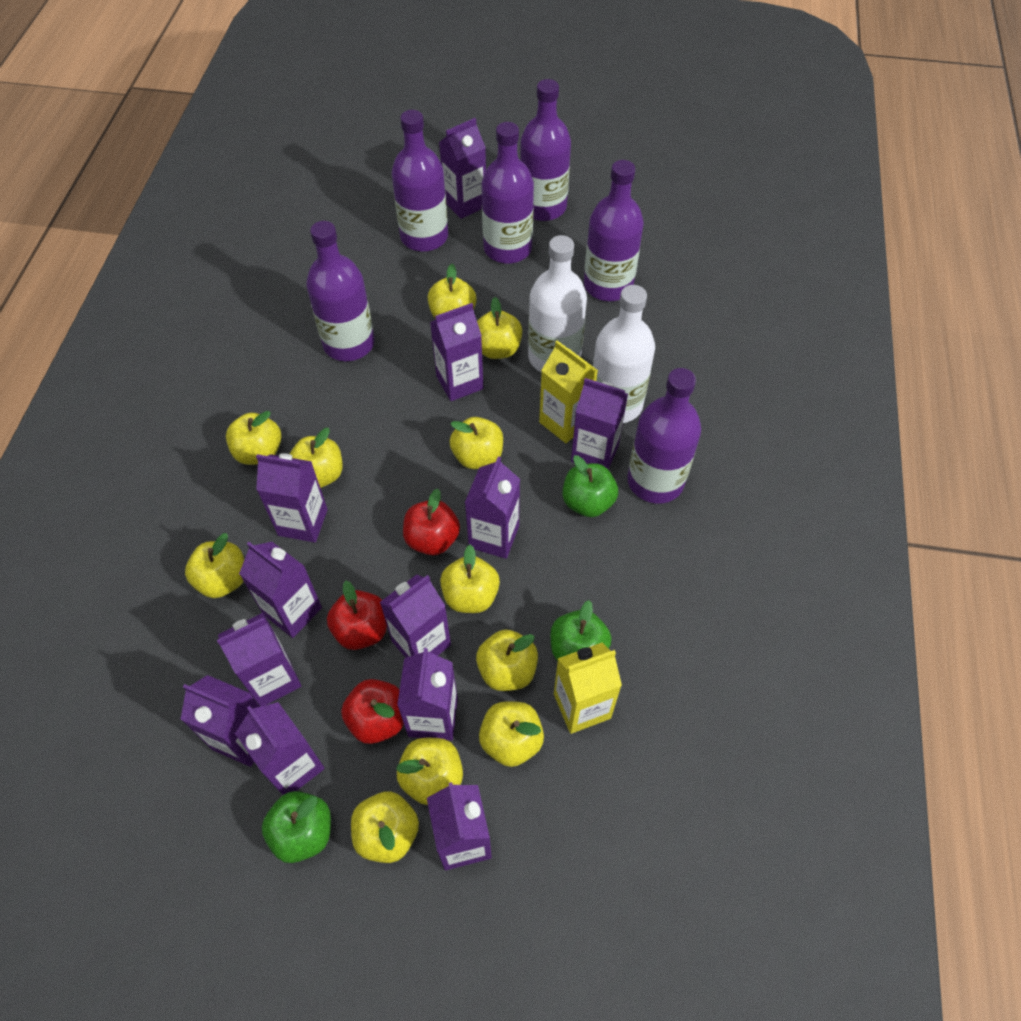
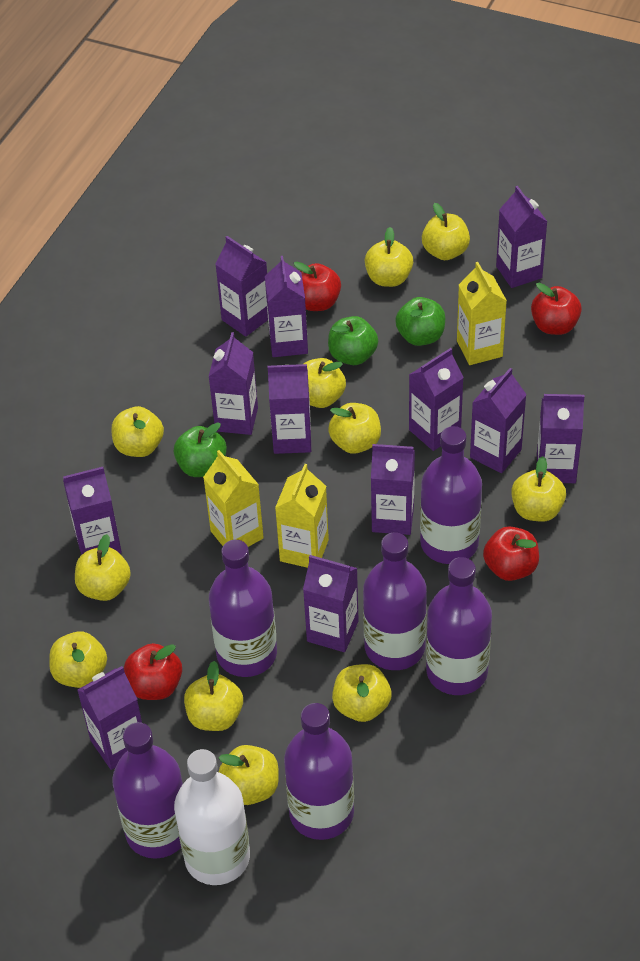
red apple: 3 -> 4
white bottle: 2 -> 1
yellow carton: 2 -> 3

